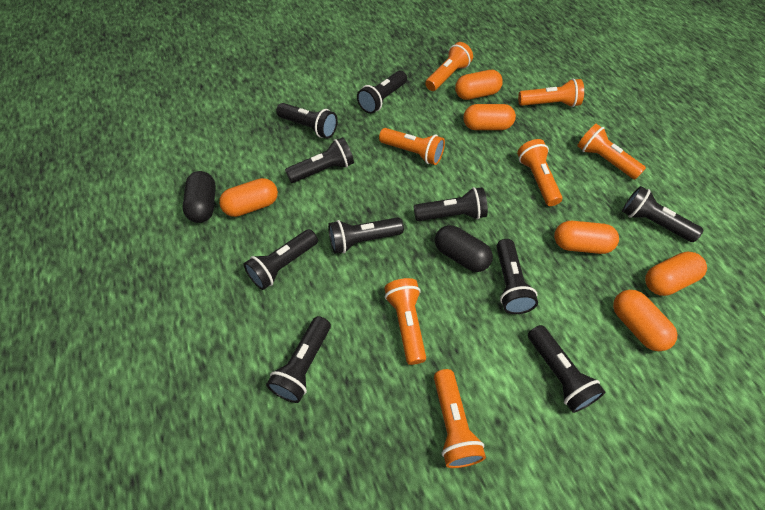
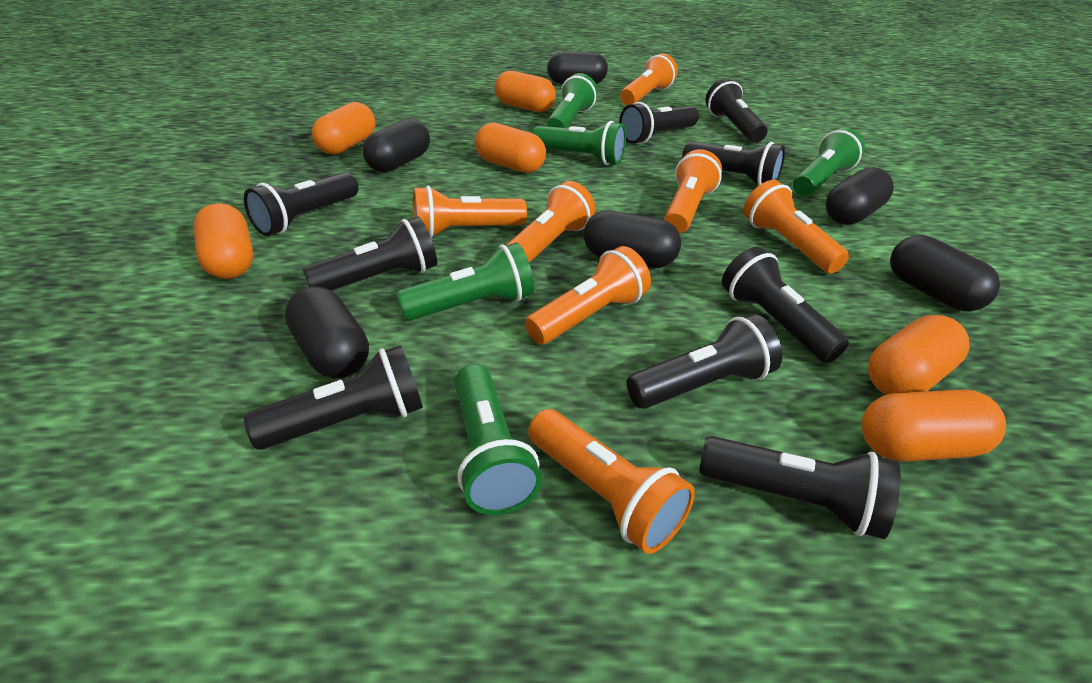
black capsule: 2 -> 6
black flashlight: 10 -> 9
green flashlight: 0 -> 5

